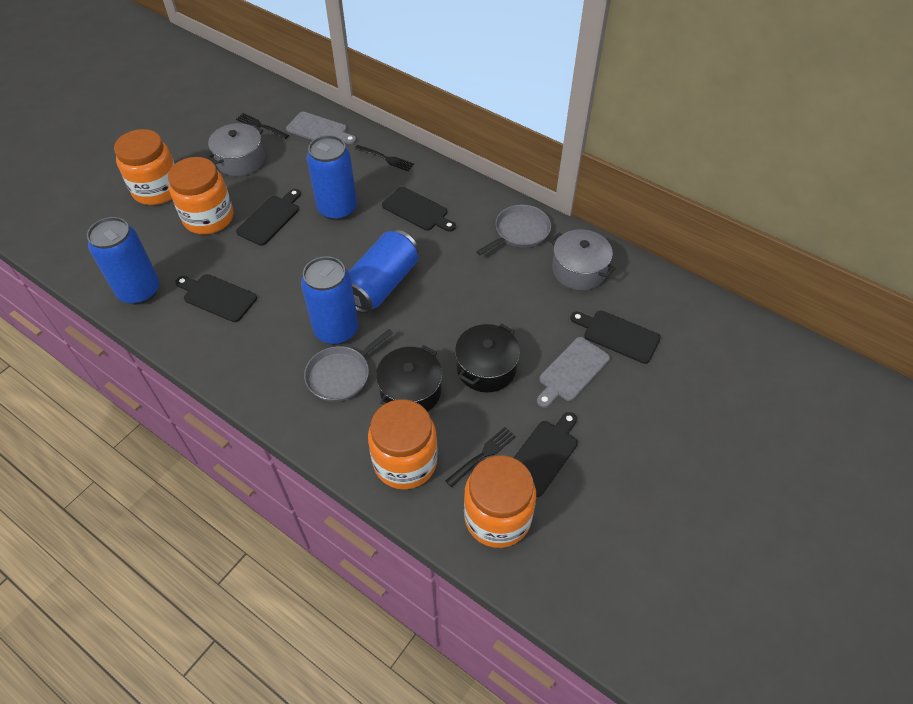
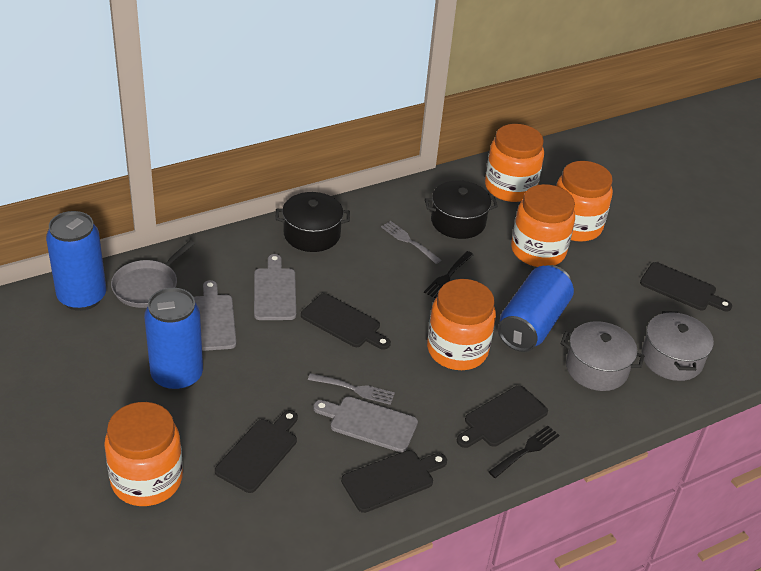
black fork: 3 -> 2
blue can: 4 -> 3
grey cutting board: 2 -> 3
grey fork: 0 -> 2
grey pan: 2 -> 1
orange jar: 4 -> 5

